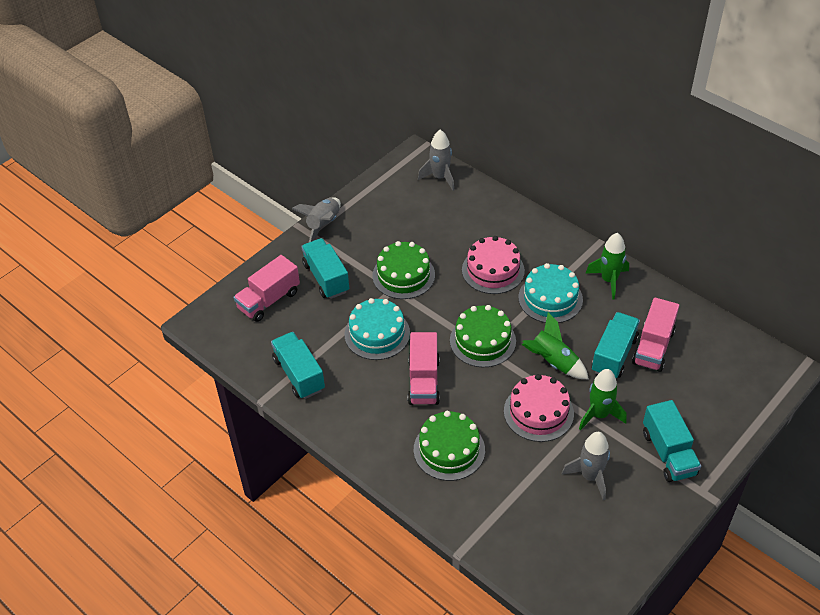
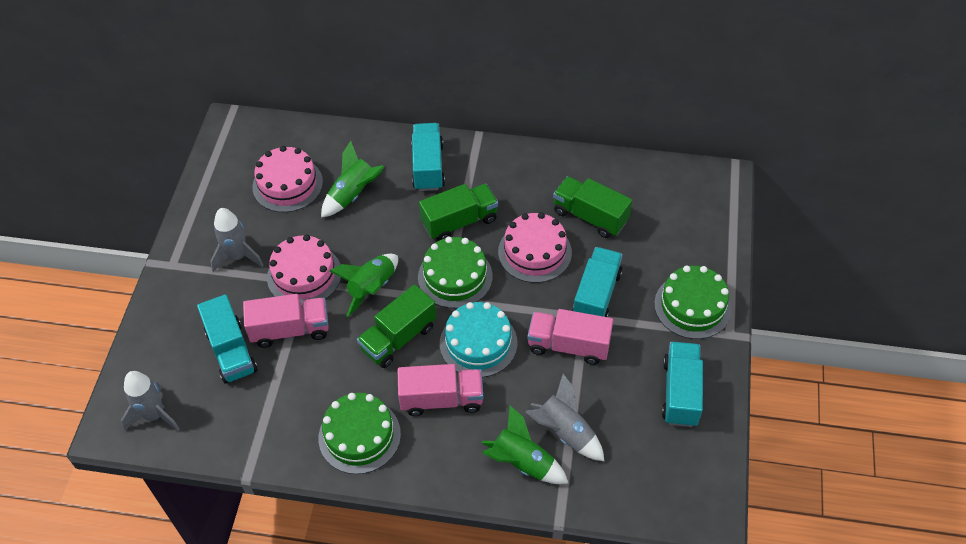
green truck: 0 -> 3
pink cake: 2 -> 3
turquoise cake: 2 -> 1

